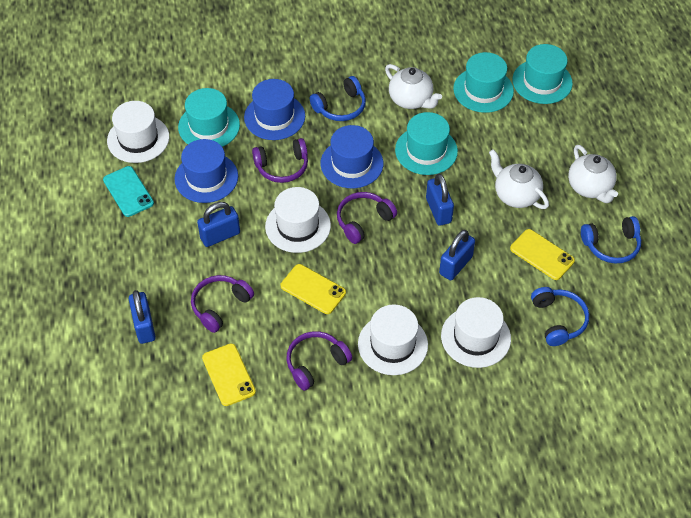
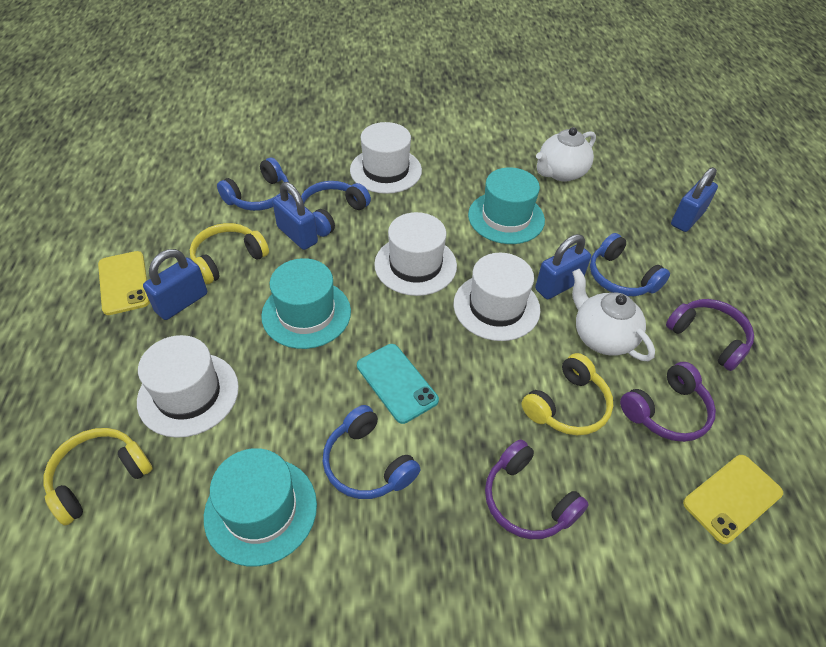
blue hat: 3 -> 0
blue headphones: 3 -> 4
purple headphones: 4 -> 3
turquoise hat: 4 -> 3
white teapot: 3 -> 2
yellow headphones: 0 -> 3
yellow phone: 3 -> 2

